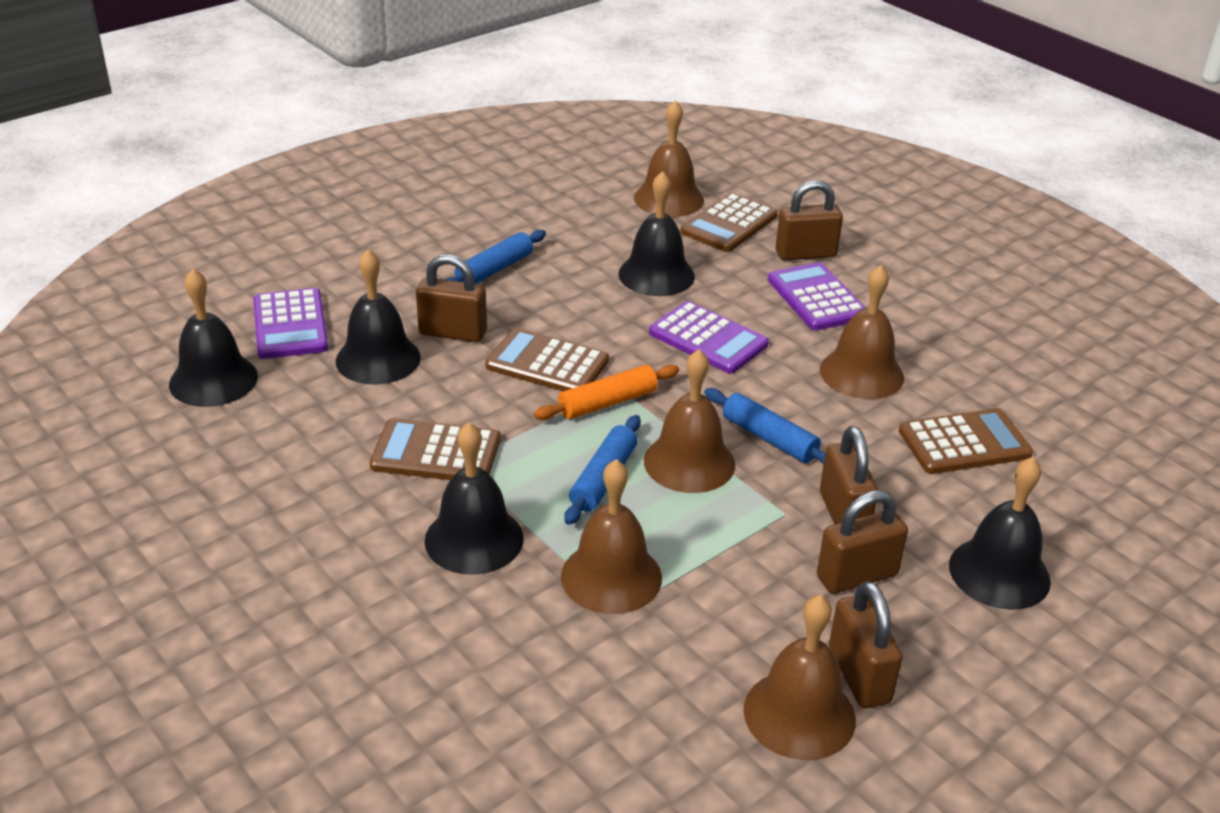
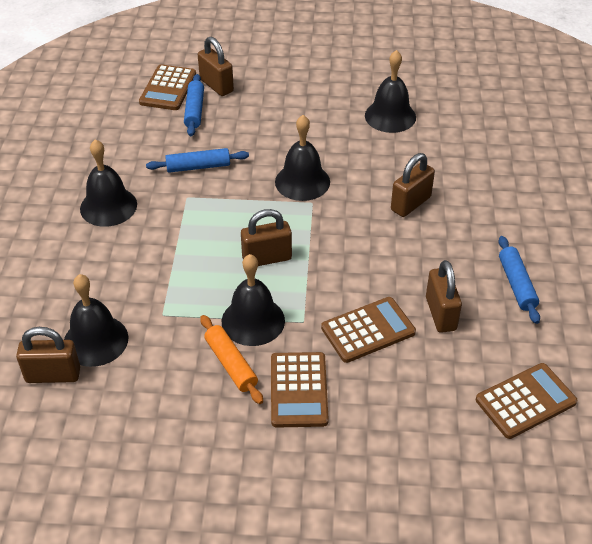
brown bell: 5 -> 0
purple calculator: 3 -> 0

